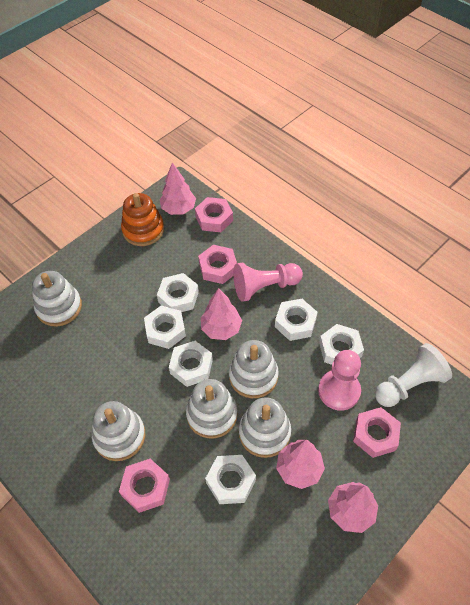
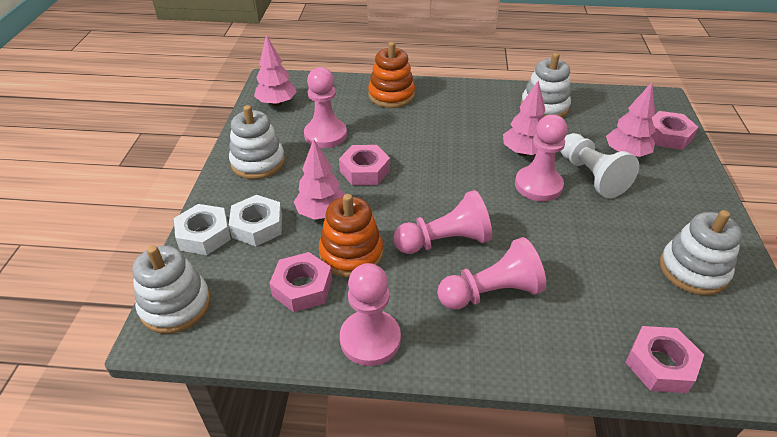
orange stacking toy: 1 -> 2
pink pawn: 2 -> 5
white nut: 6 -> 2
white stacking toy: 5 -> 4

